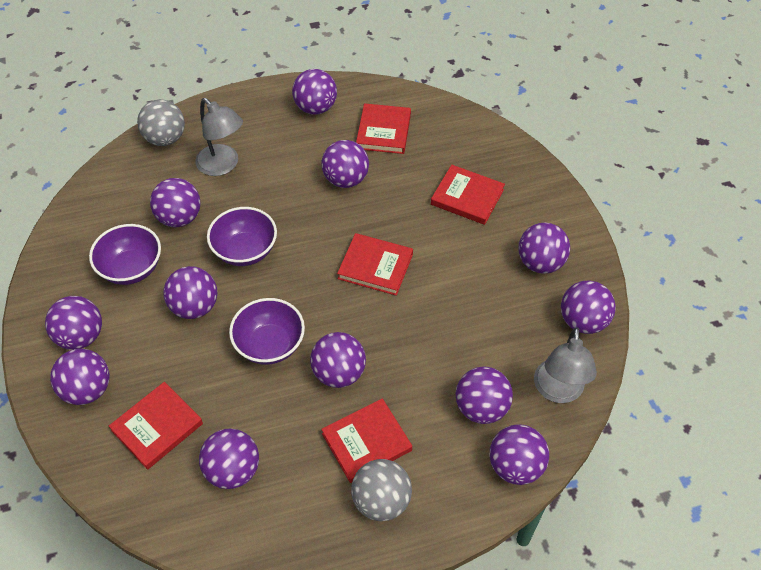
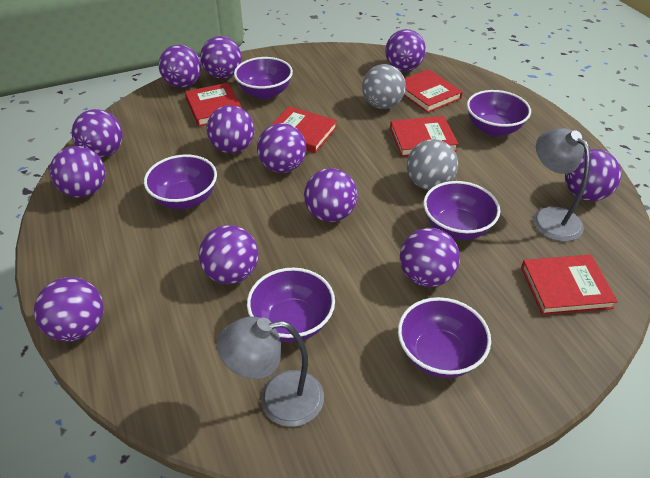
purple bowl: 3 -> 6

